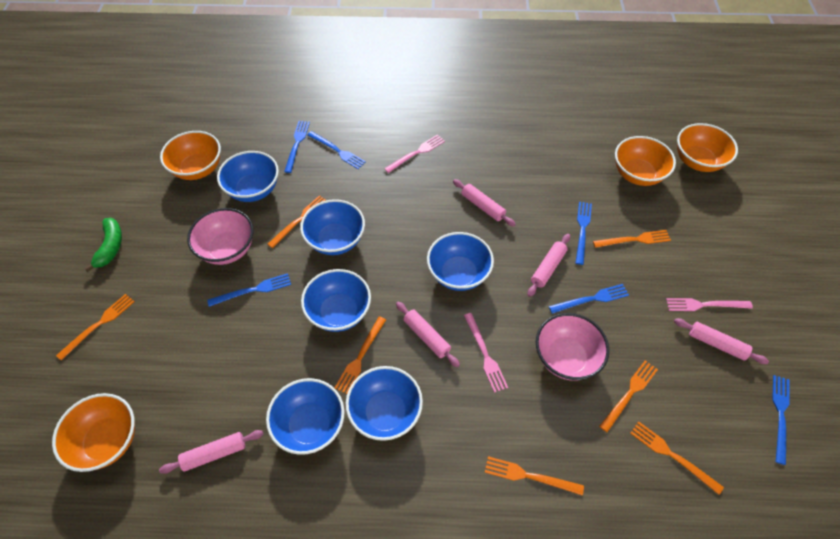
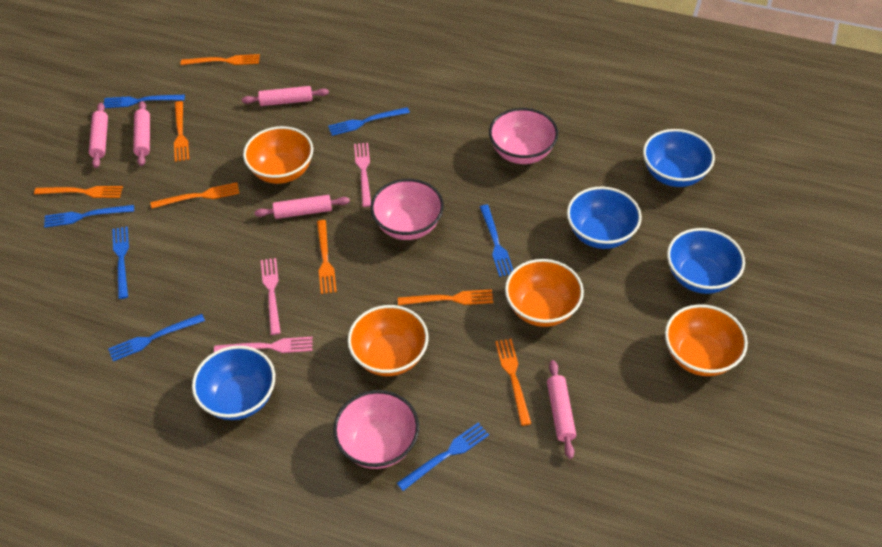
blue bowl: 6 -> 4
blue fork: 6 -> 7
green banana: 1 -> 0
pink bowl: 2 -> 3

